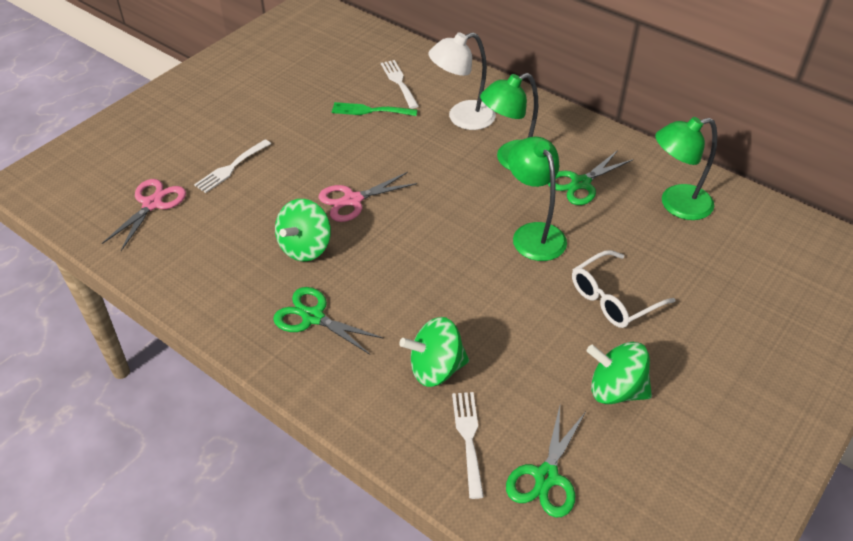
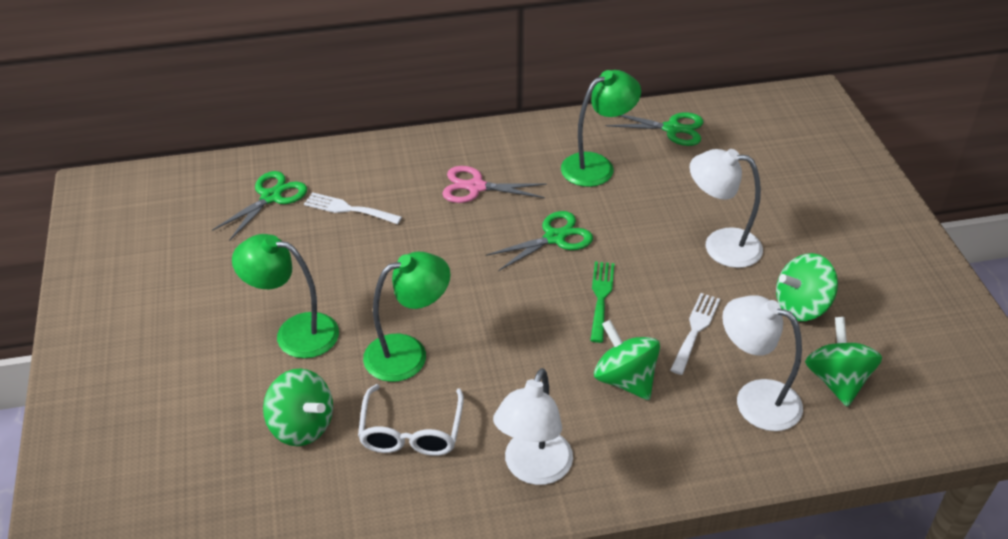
green spinning top: 3 -> 4
pink scissors: 2 -> 1
white fork: 3 -> 2
white lamp: 1 -> 3

